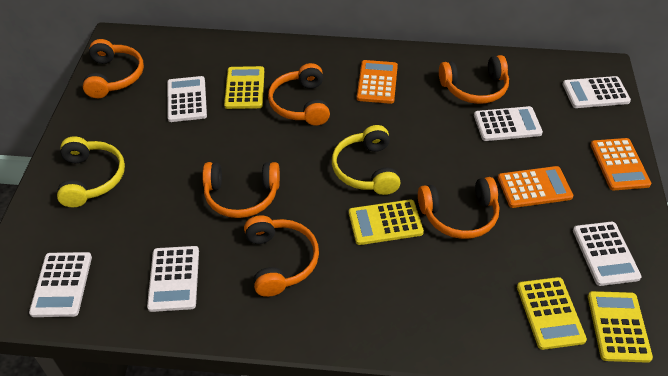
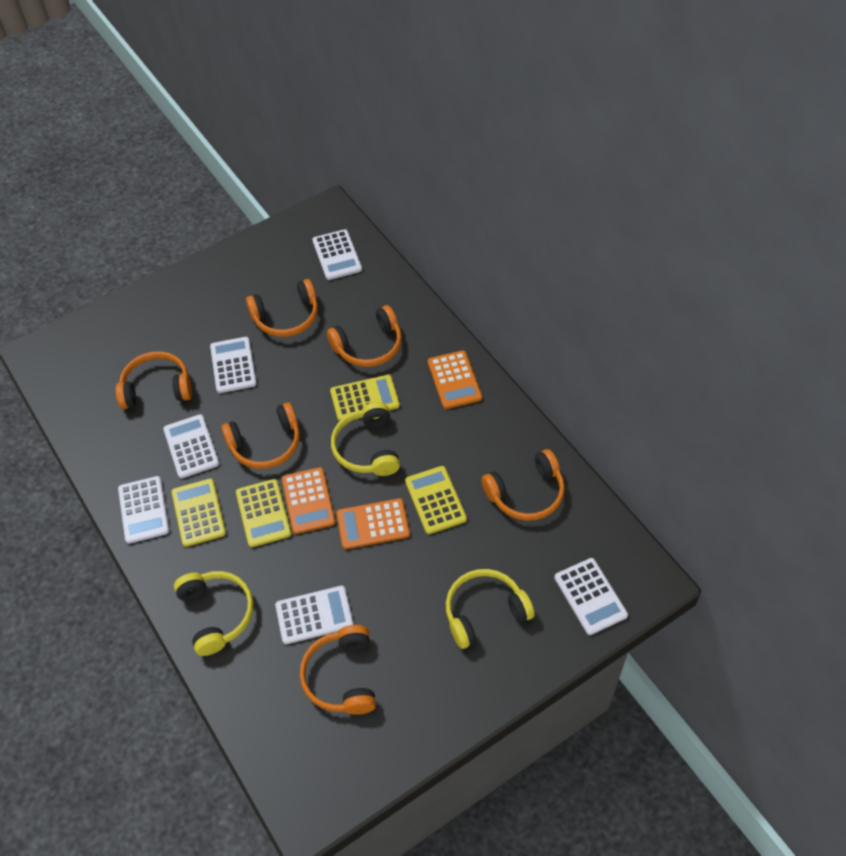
yellow headphones: 2 -> 3

